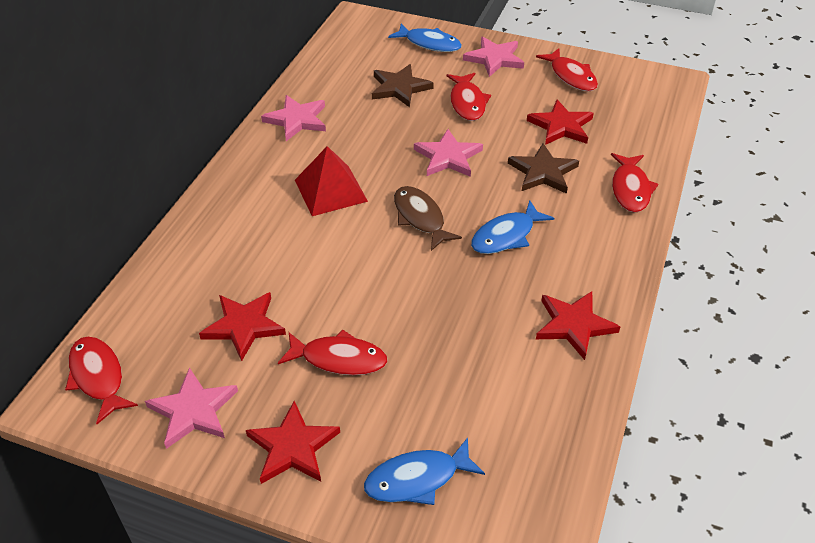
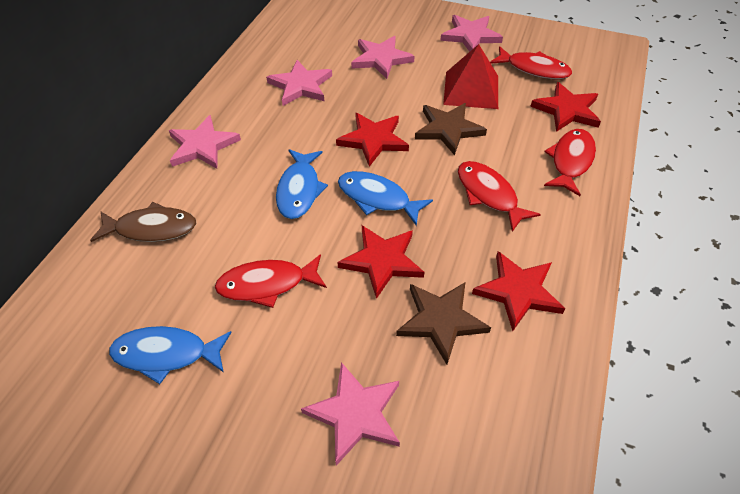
pink star: 4 -> 5
red fish: 5 -> 4

